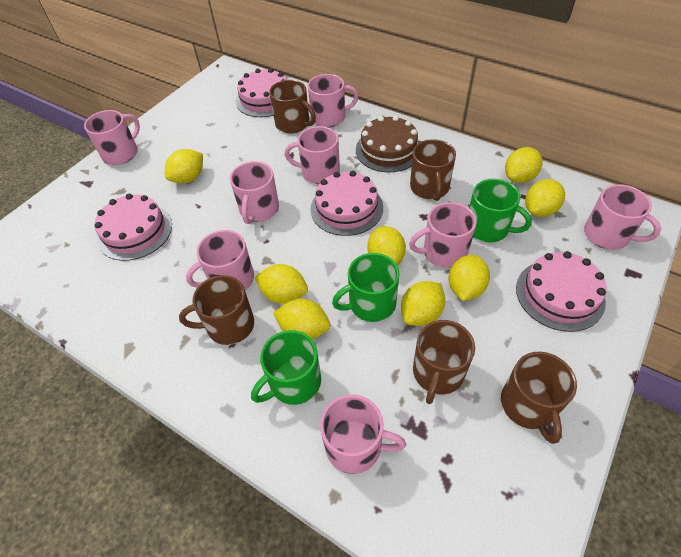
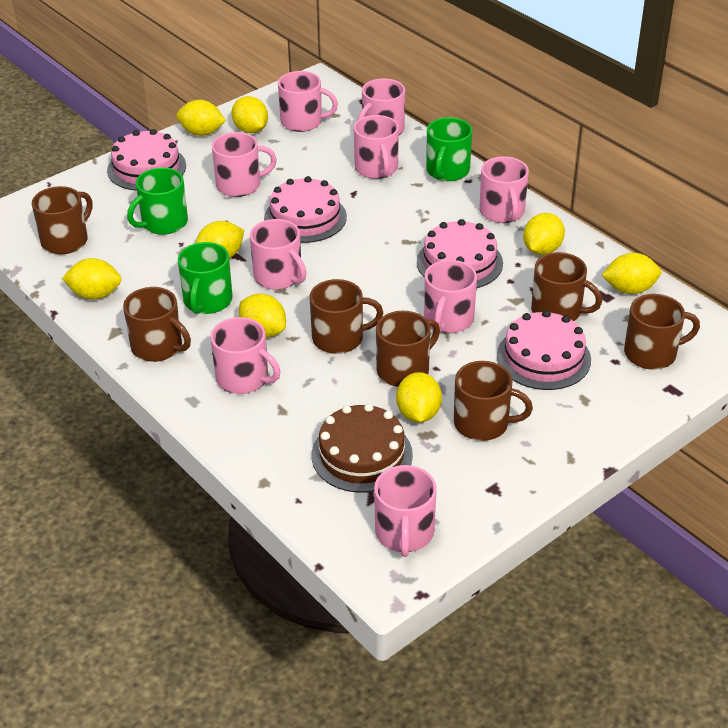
brown mug: 5 -> 7
pink mug: 8 -> 9

